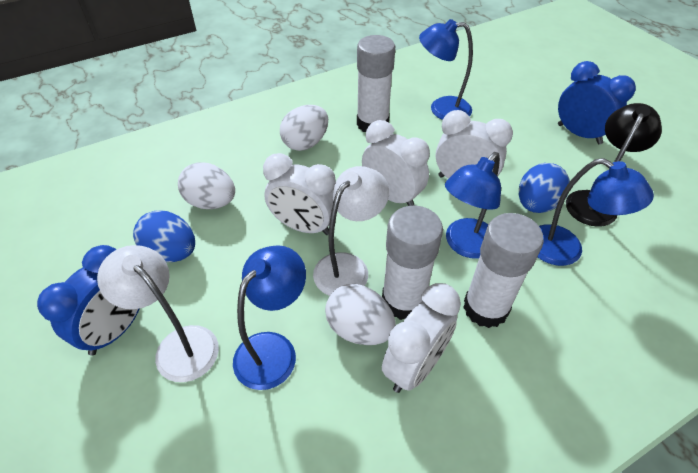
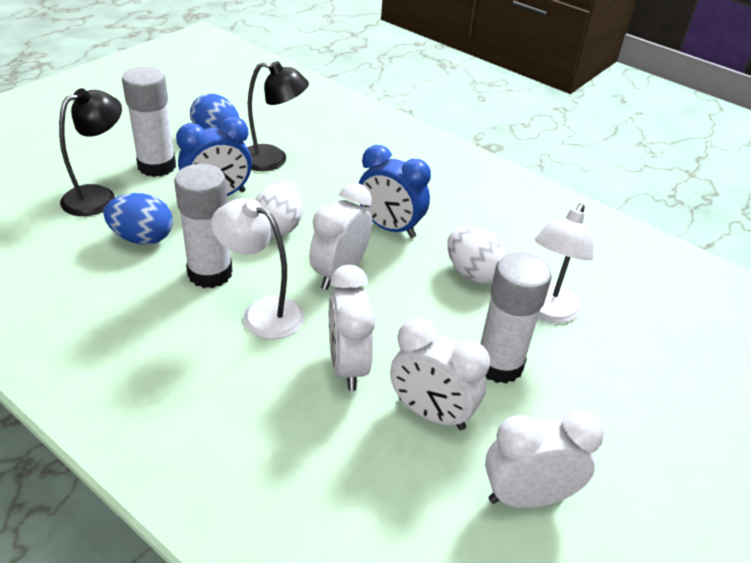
black lamp: 1 -> 2
blue lamp: 4 -> 0
white egg: 3 -> 2

